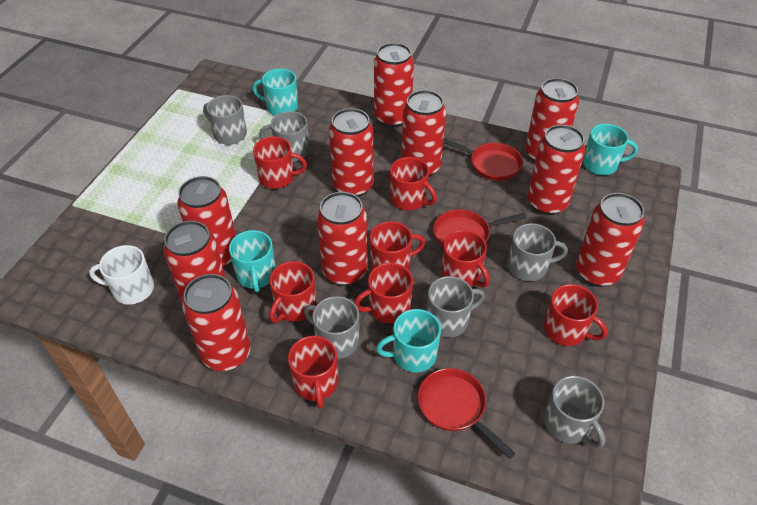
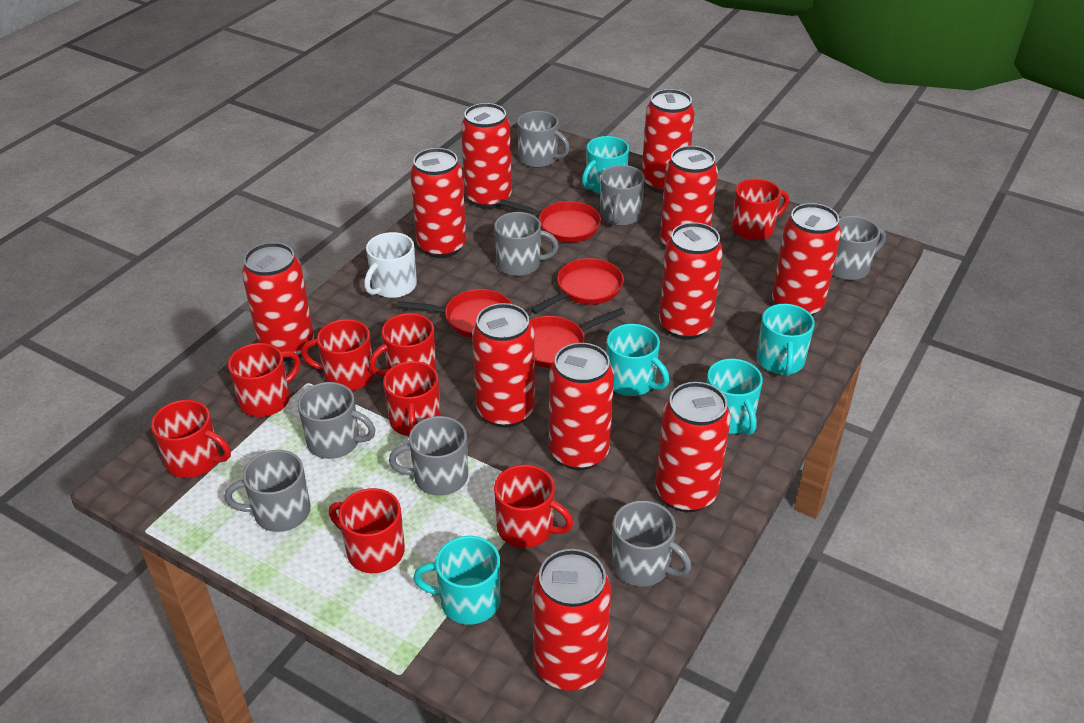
grey mug: 6 -> 8
red can: 10 -> 11
red pan: 3 -> 4
turquoise mug: 4 -> 5

